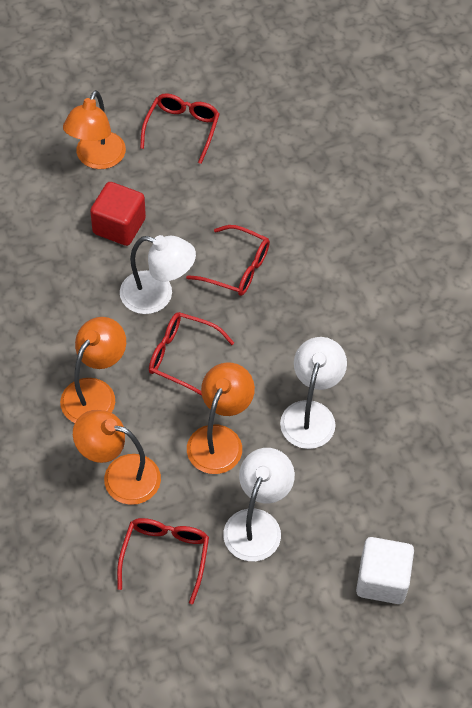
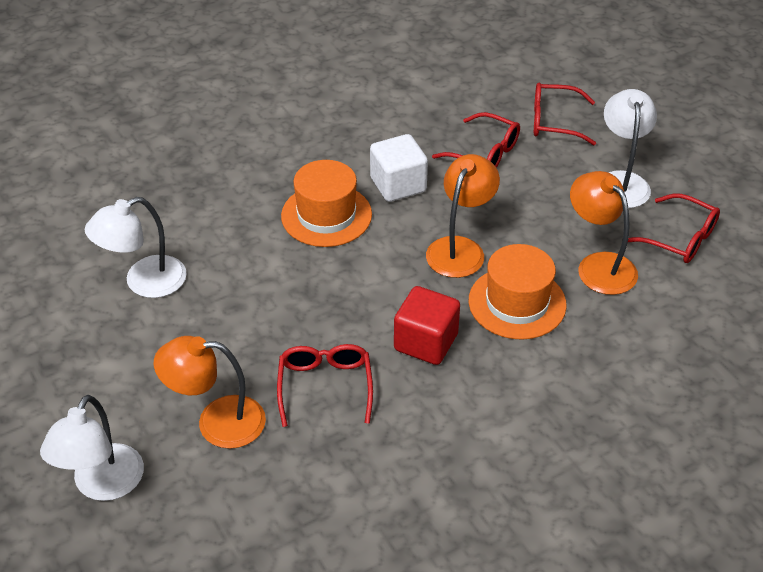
orange hat: 0 -> 2
orange lamp: 4 -> 3

